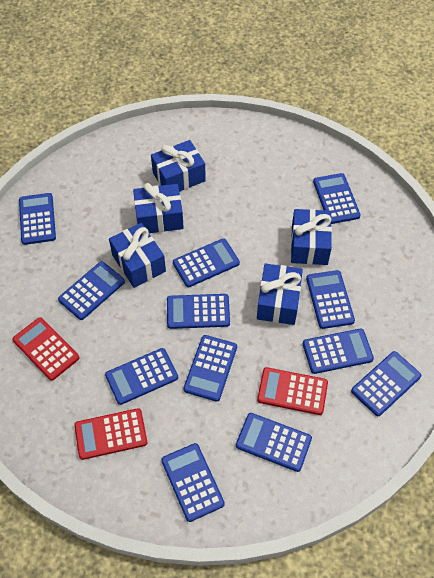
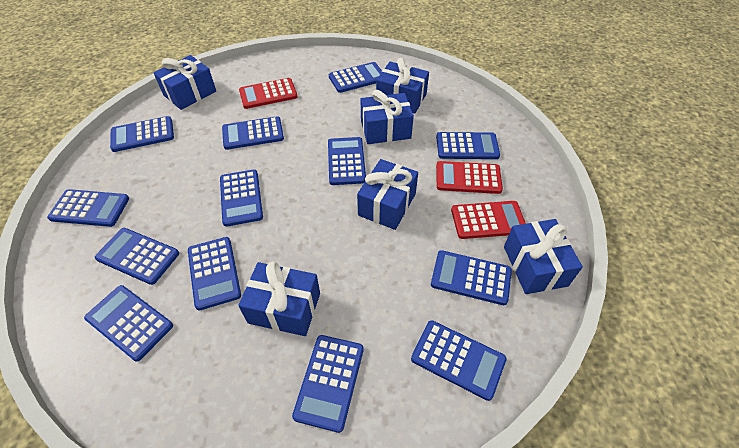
blue calculator: 12 -> 13
blue gift: 5 -> 6

